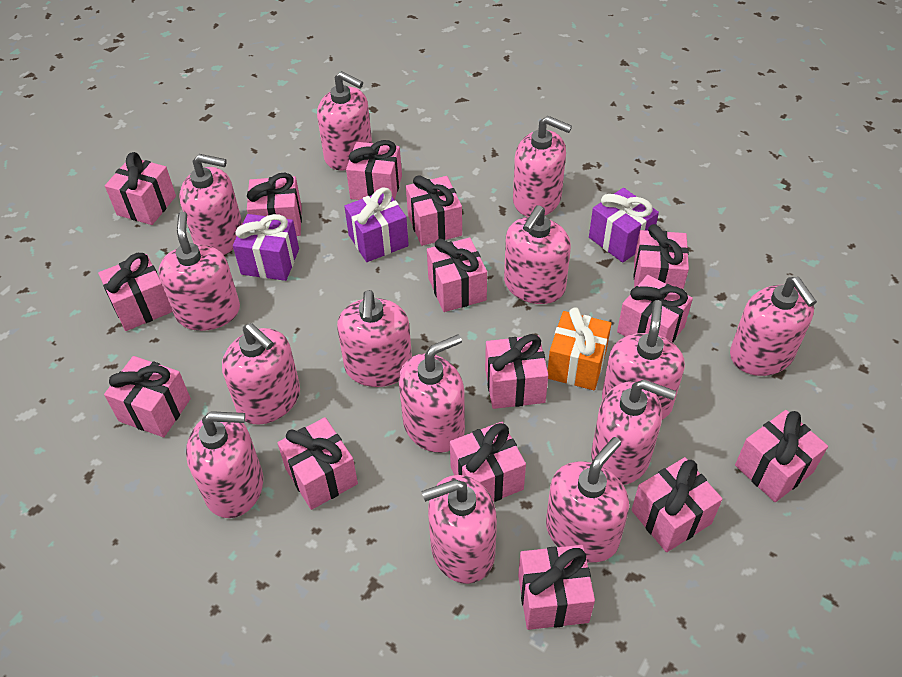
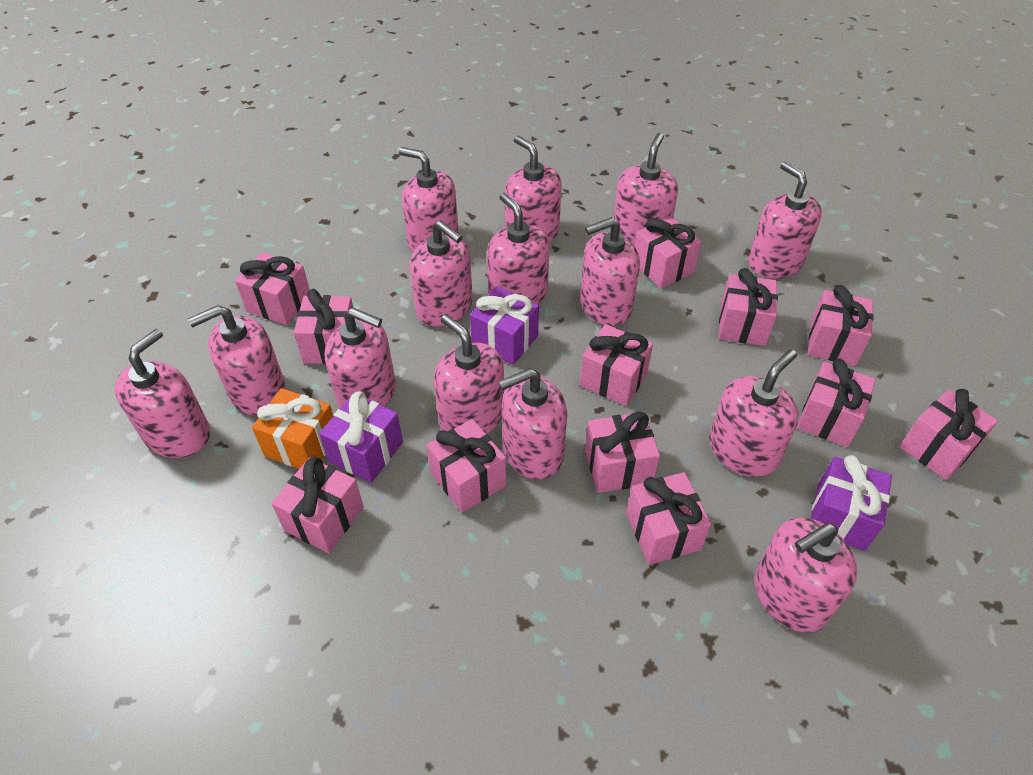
pink gift: 15 -> 12

